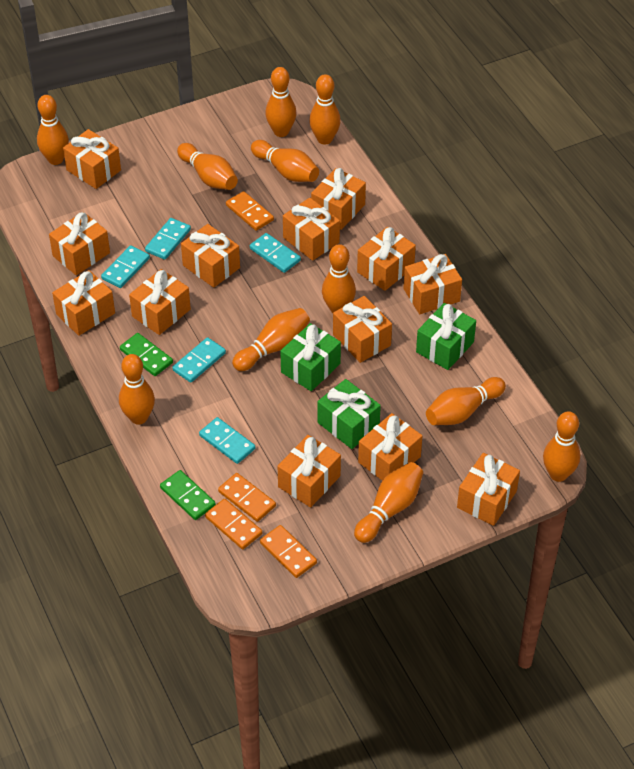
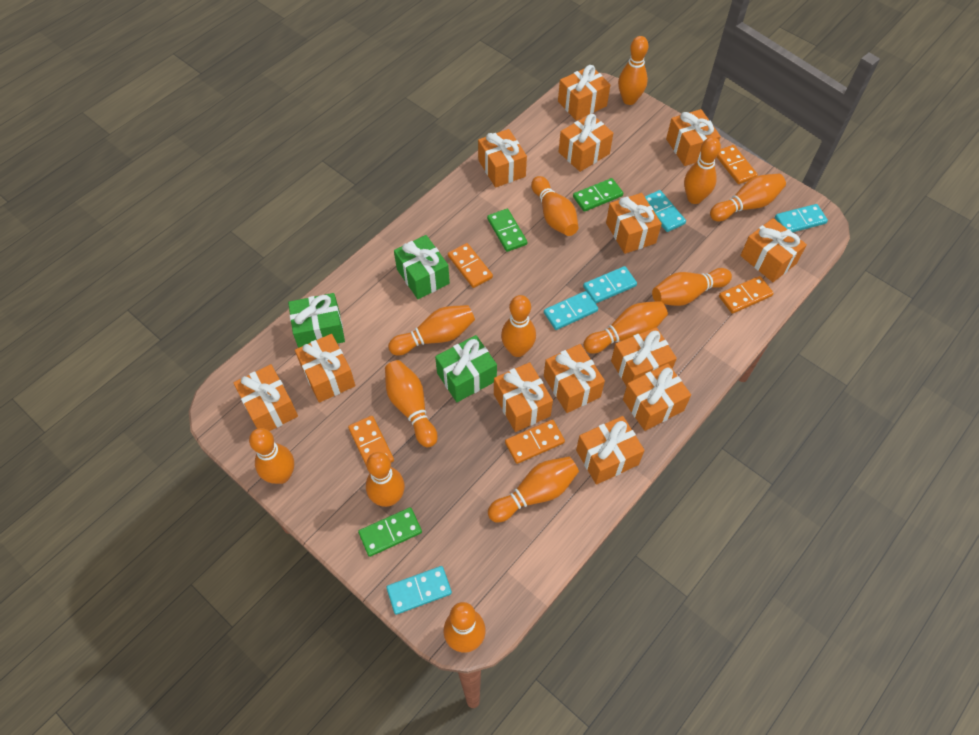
green domino: 2 -> 3
orange bowling pin: 11 -> 13
orange domino: 4 -> 5

